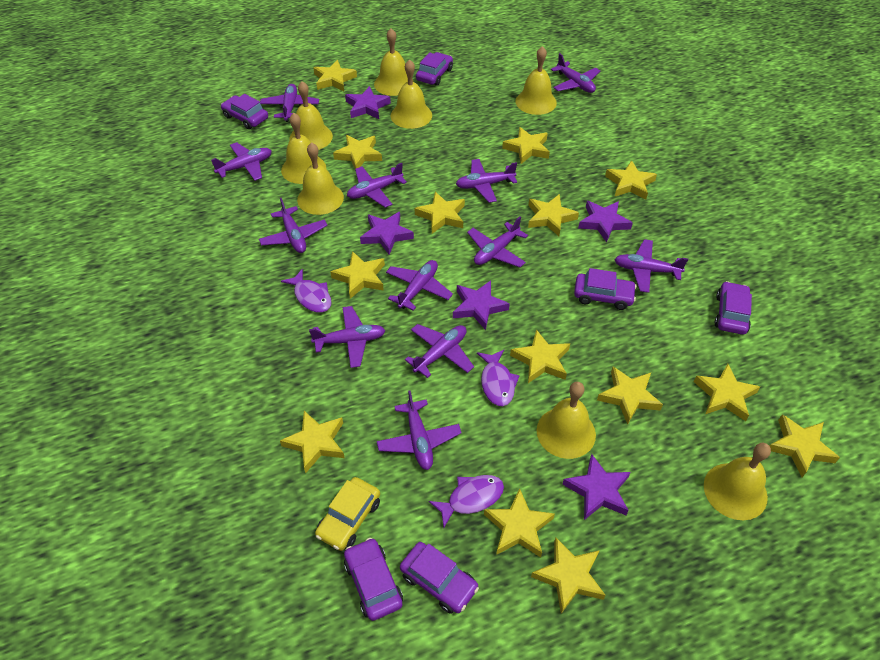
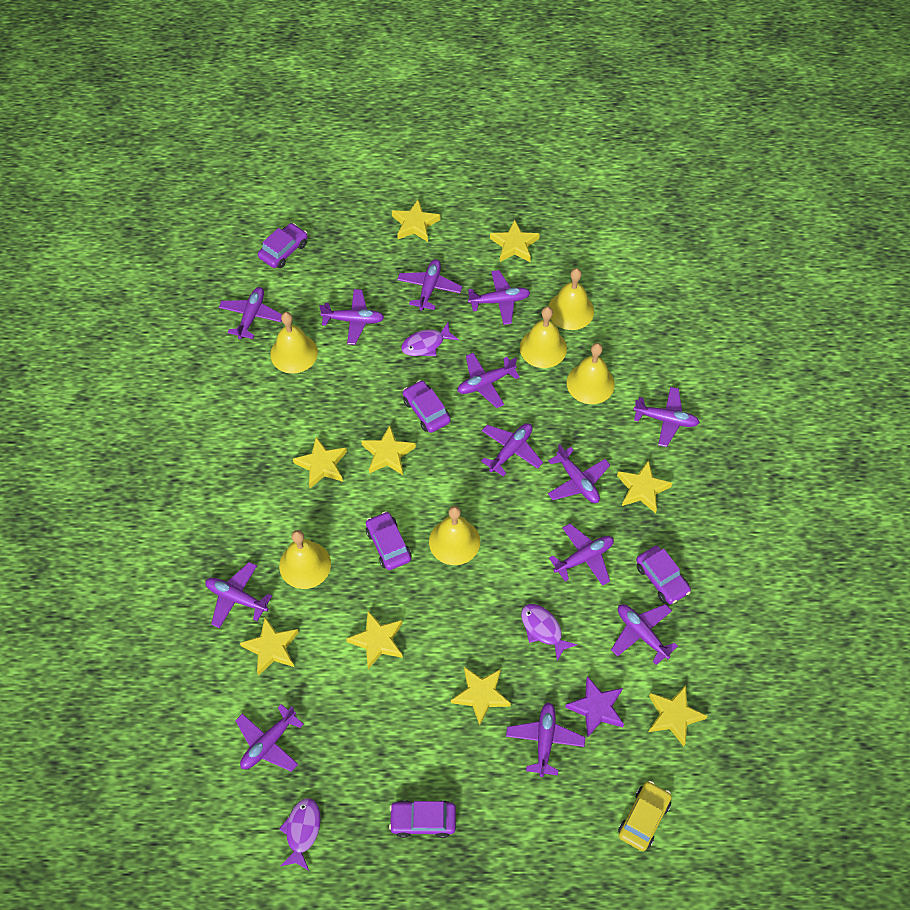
purple car: 6 -> 5
purple plane: 12 -> 13
purple star: 5 -> 1
yellow bell: 8 -> 6
yellow star: 14 -> 9

